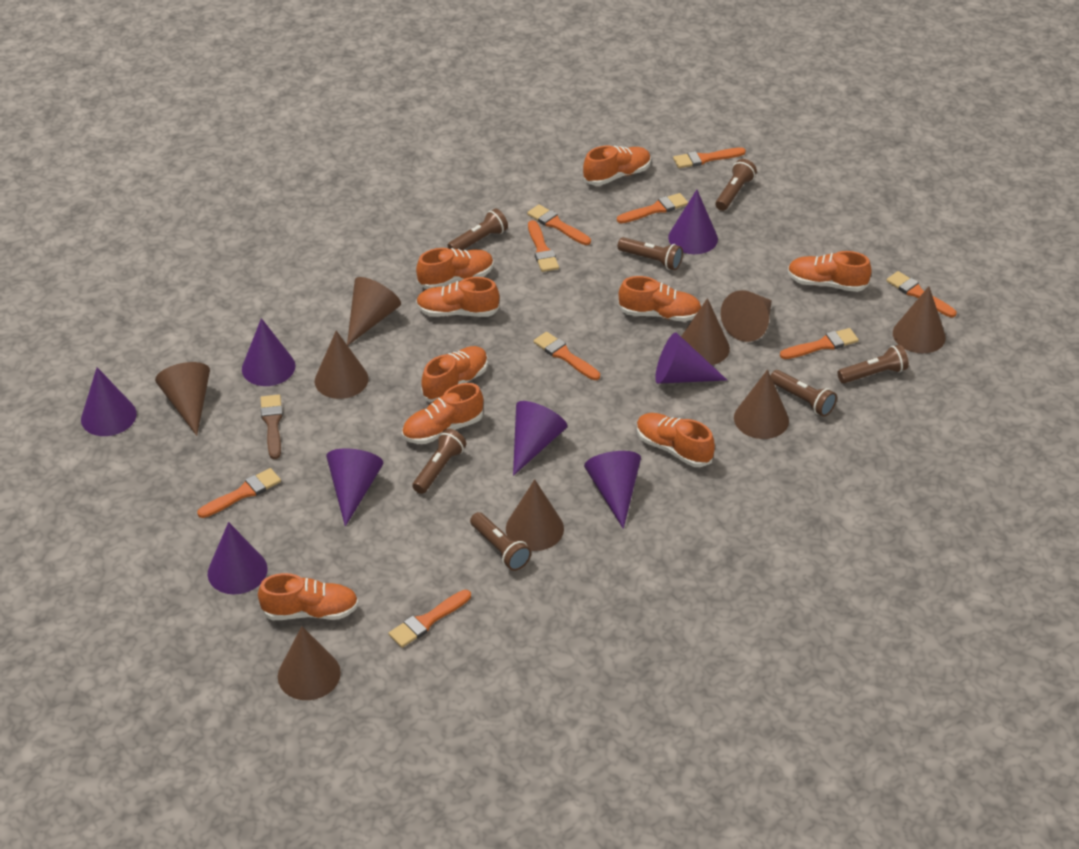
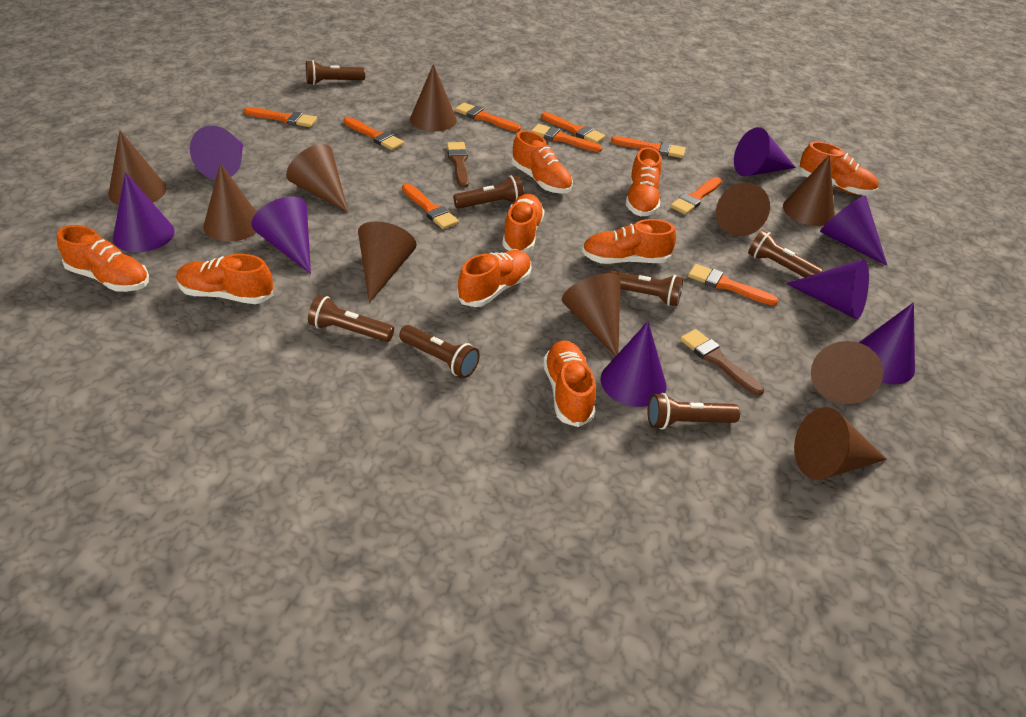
brown brush: 1 -> 2
brown cone: 9 -> 10

